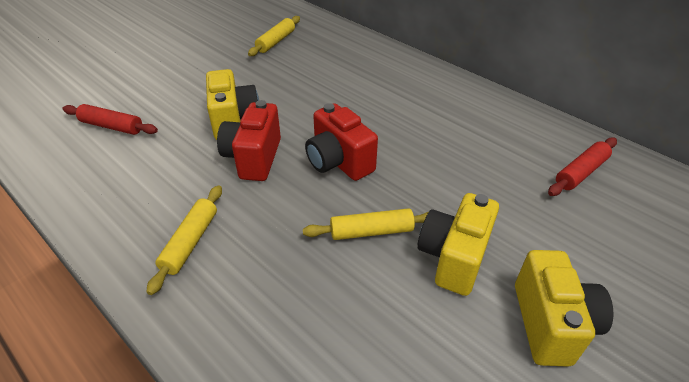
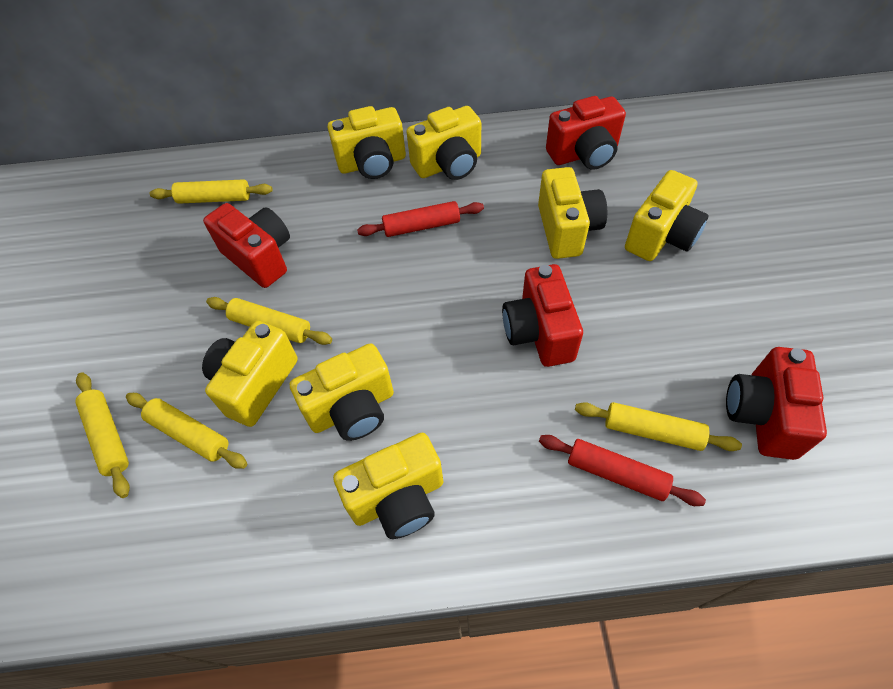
red camera: 2 -> 4
yellow camera: 3 -> 7
yellow rolling pin: 3 -> 5

